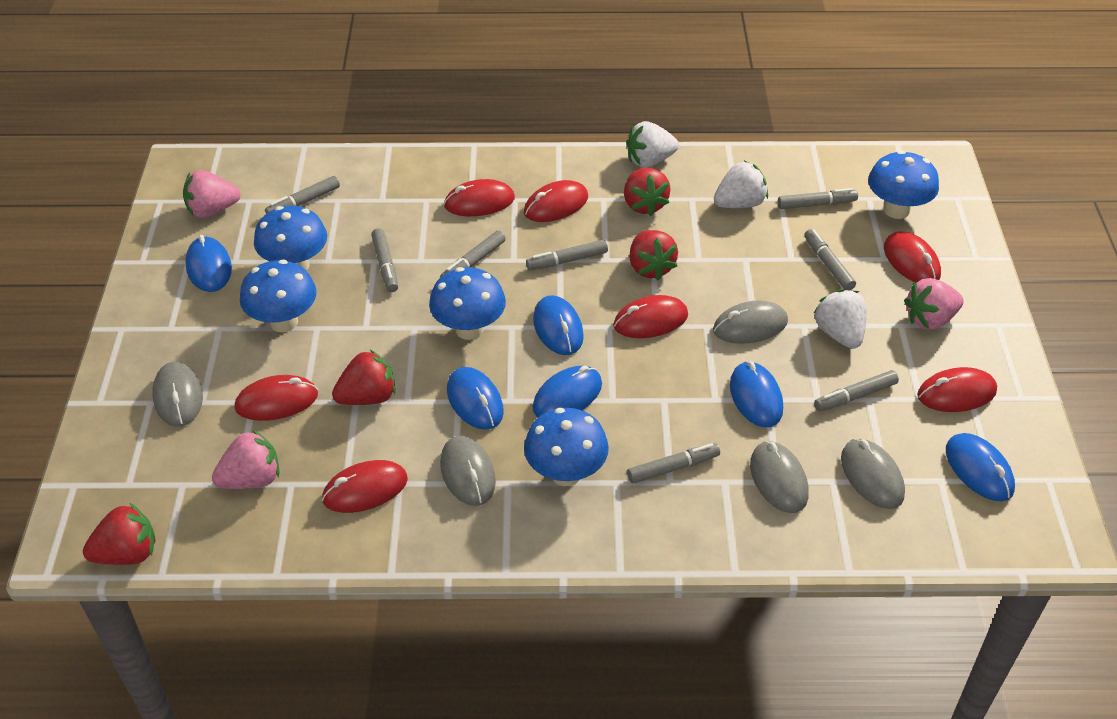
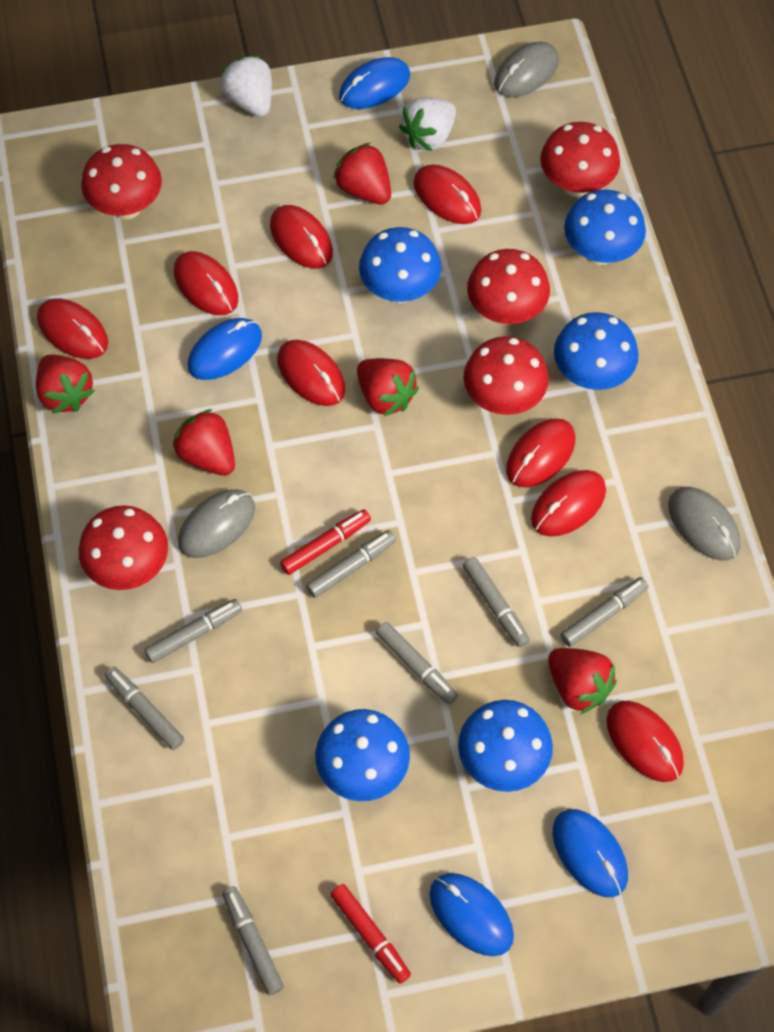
blue mouse: 6 -> 4
grey marker: 8 -> 7
grey mouse: 5 -> 3
pink strawberry: 3 -> 0
red marker: 0 -> 2
red mouse: 7 -> 8
red mushroom: 0 -> 5
red strawberry: 4 -> 5
white strawberry: 3 -> 2

